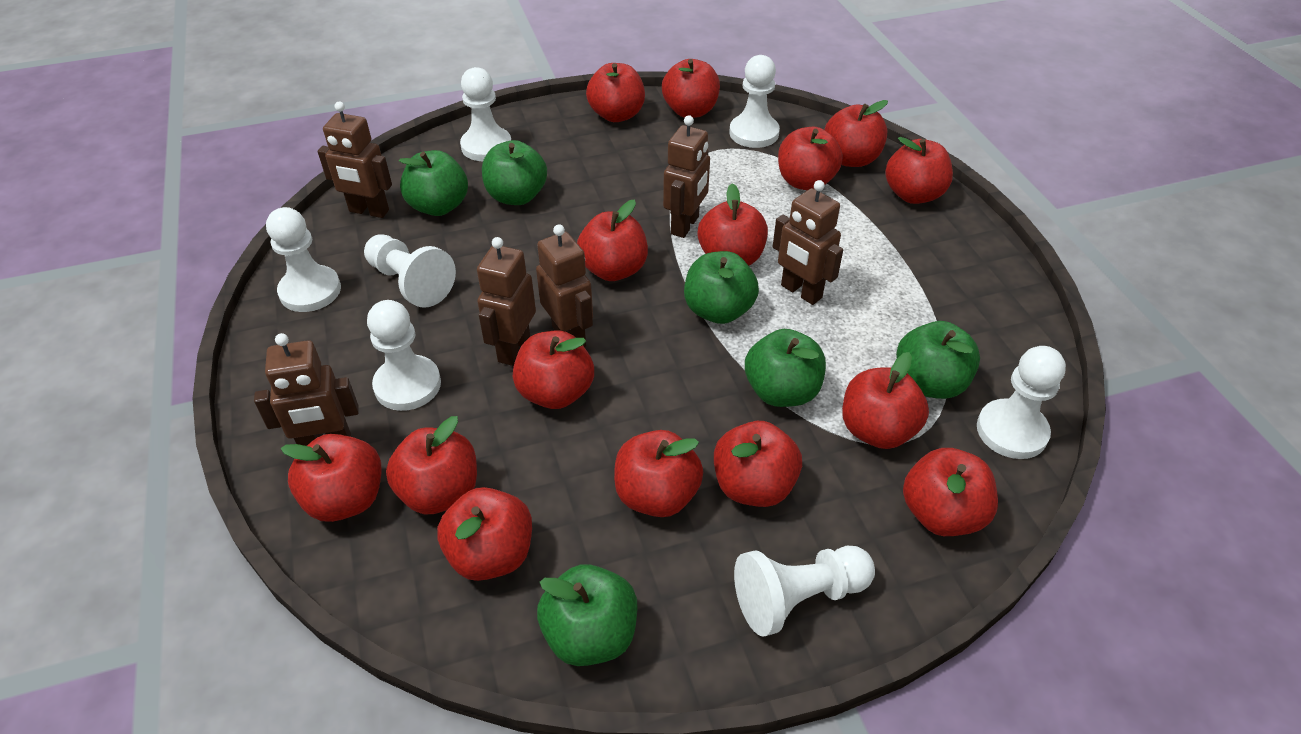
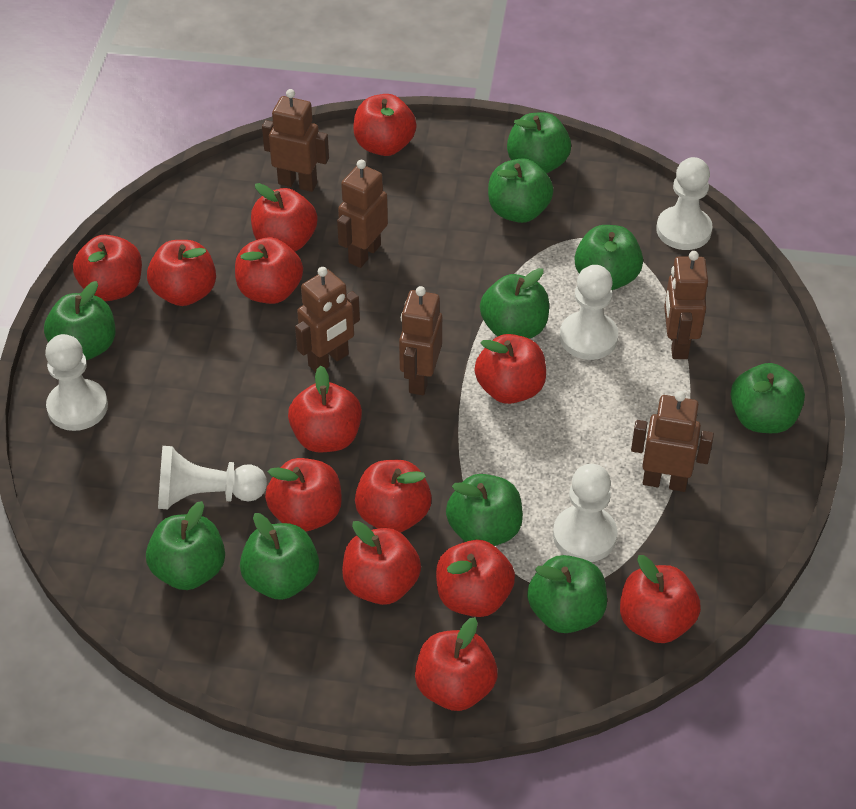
green apple: 6 -> 10
red apple: 15 -> 13
white pawn: 7 -> 5

